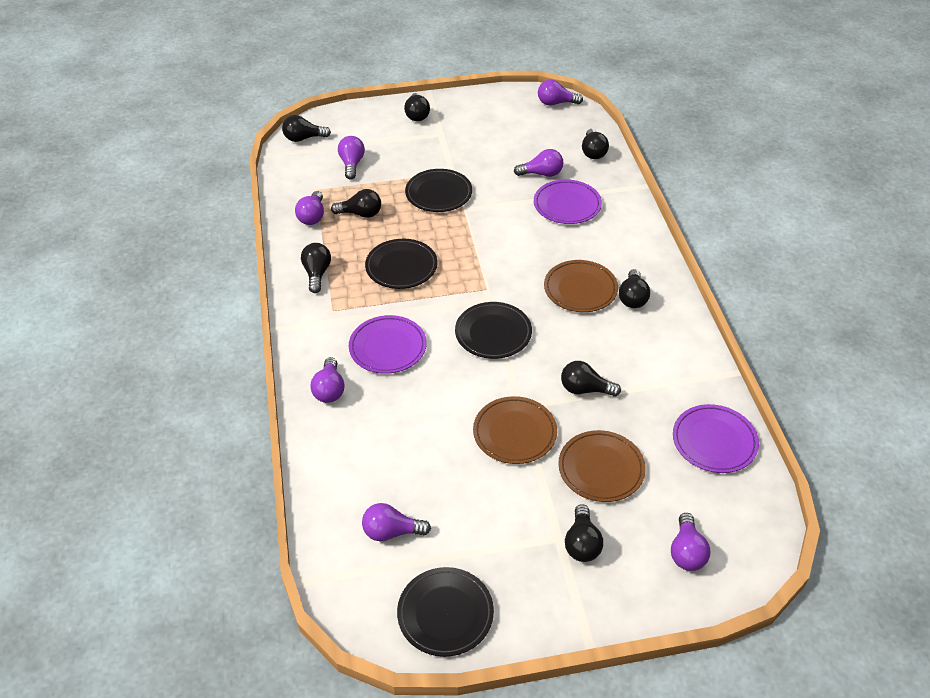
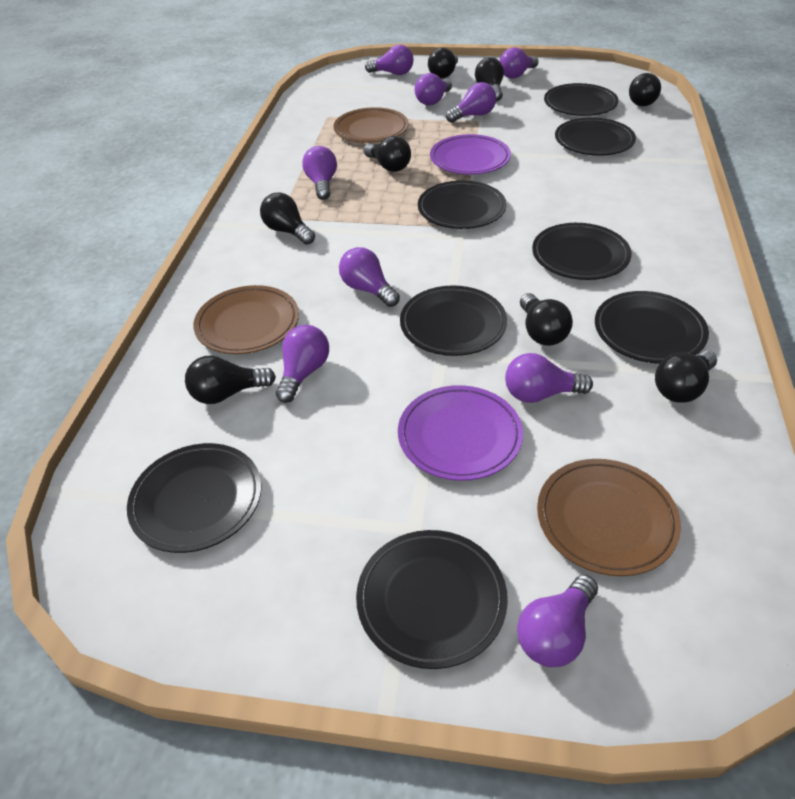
black plate: 4 -> 8
purple light bulb: 7 -> 9
purple plate: 3 -> 2

